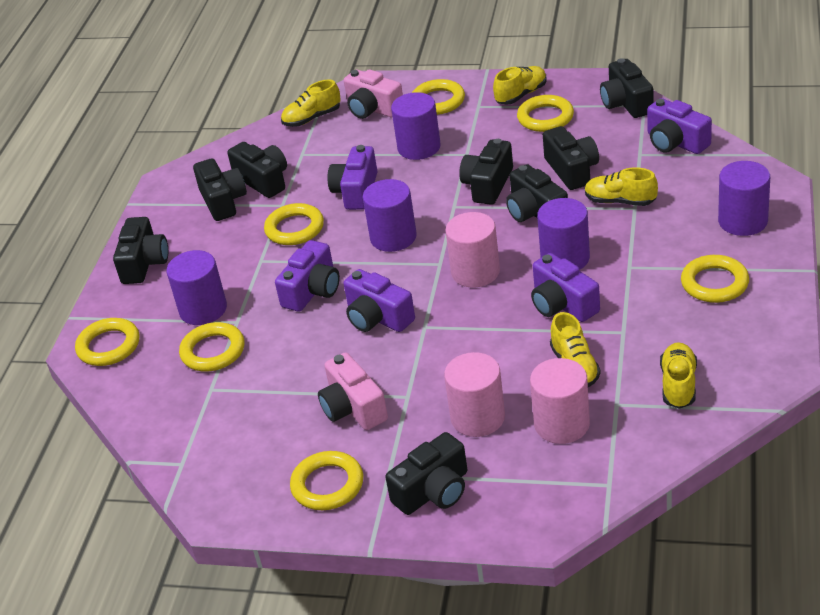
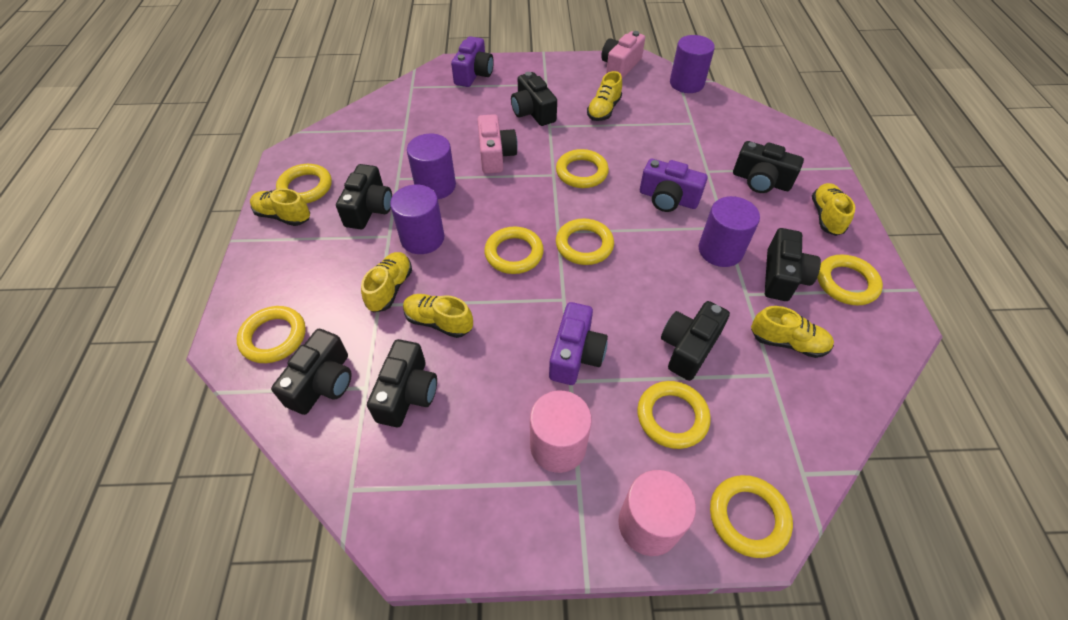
black camera: 8 -> 7
pink cylinder: 3 -> 2
purple camera: 5 -> 3
purple cylinder: 5 -> 4
yellow ring: 7 -> 8
yellow shoe: 5 -> 6

